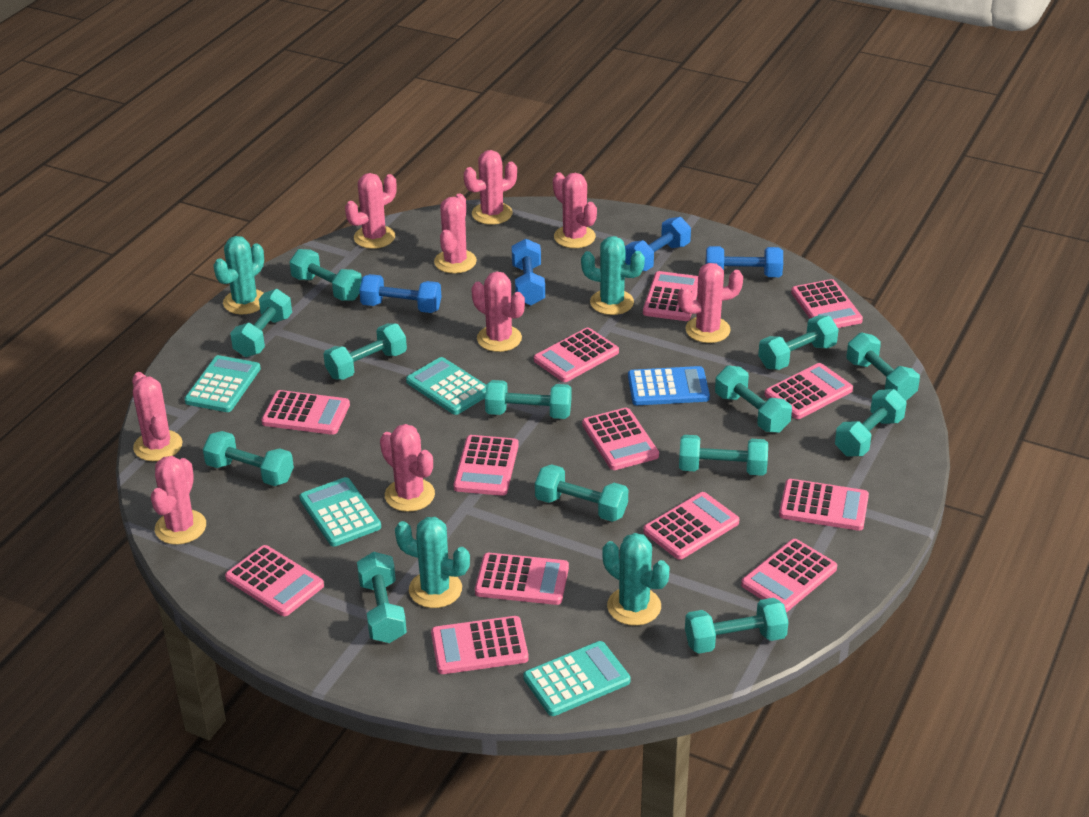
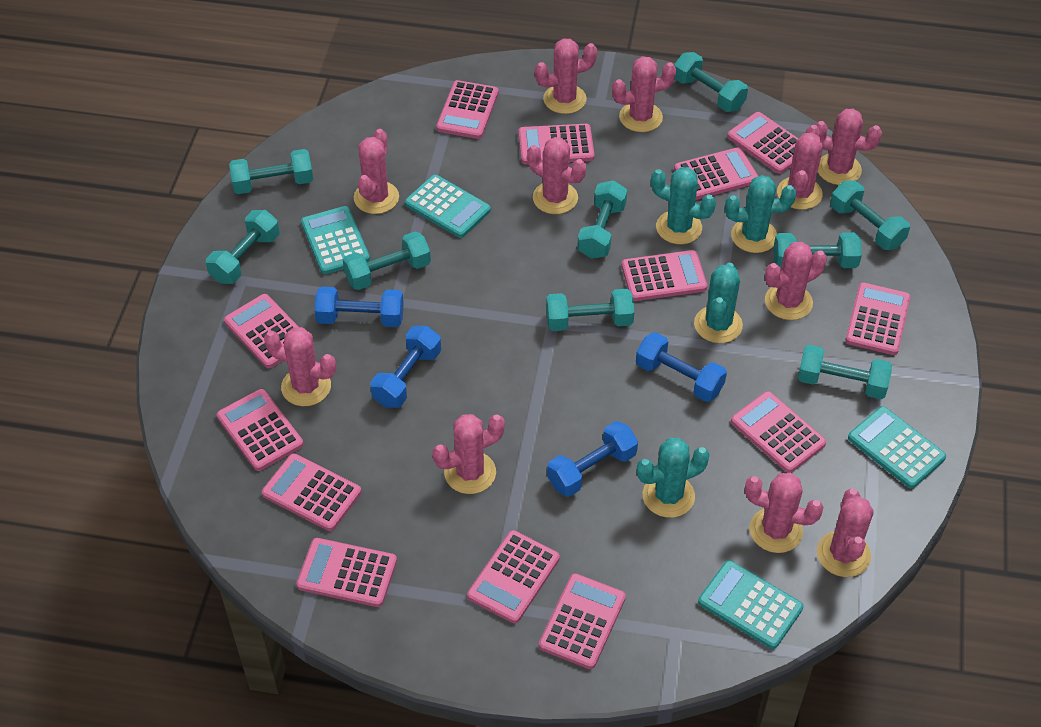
blue calculator: 1 -> 0
pink cactus: 9 -> 11
turquoise dumbbell: 13 -> 9

